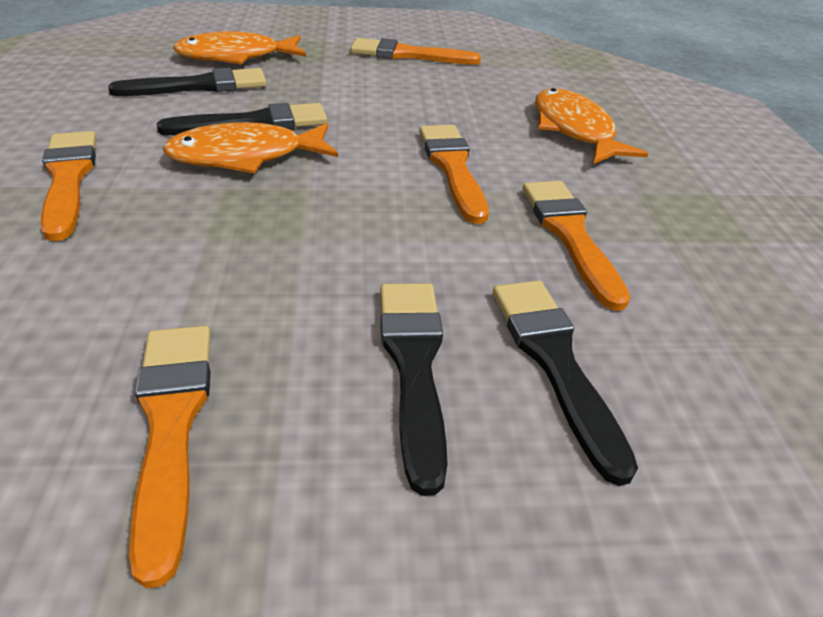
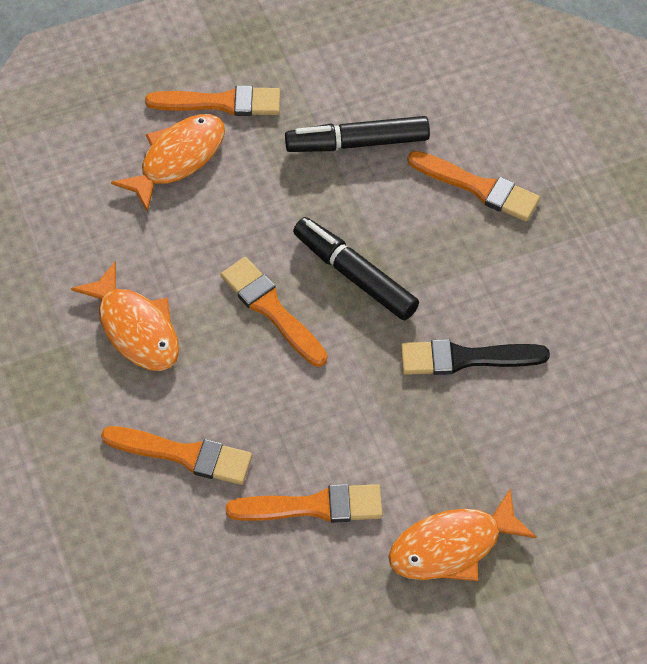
black brush: 4 -> 1
black marker: 0 -> 2

